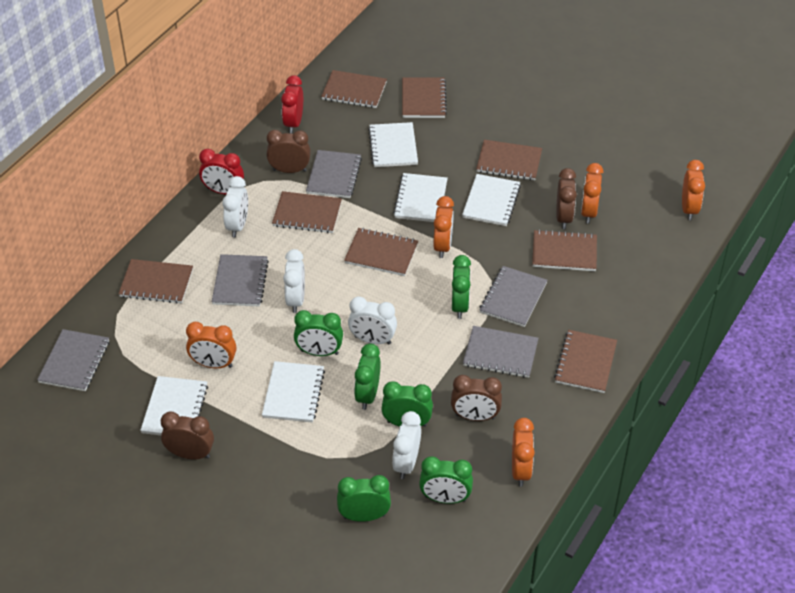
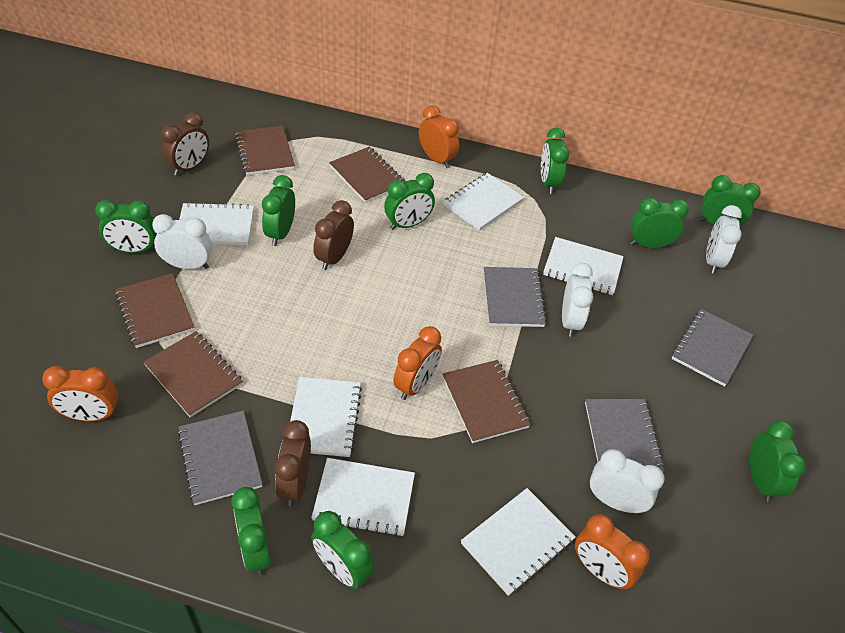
brown clock: 4 -> 3
brown notebook: 8 -> 5
green clock: 6 -> 9
grey notebook: 5 -> 4
orange clock: 5 -> 4
red clock: 2 -> 0
white notebook: 5 -> 6

